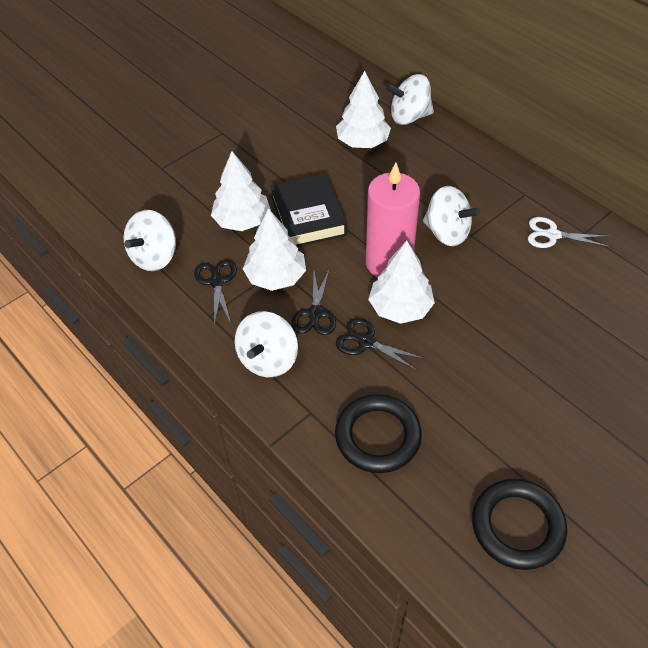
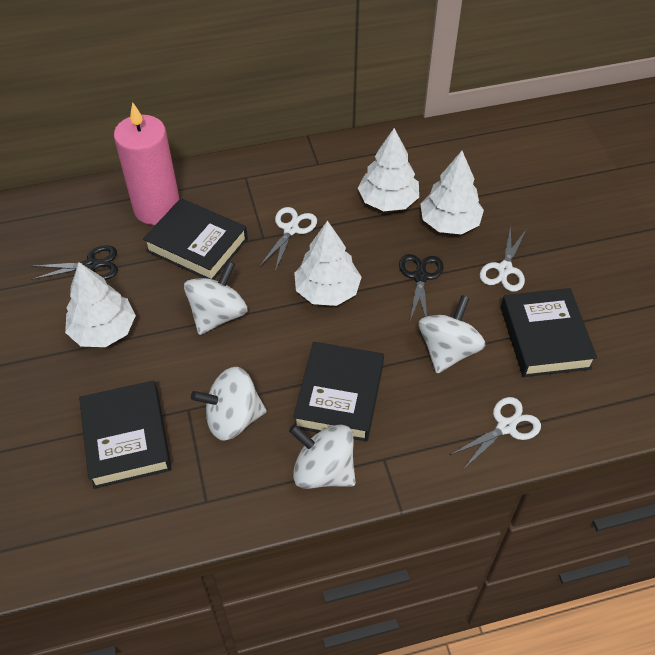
black book: 1 -> 4
black ring: 2 -> 0
black scissors: 3 -> 2
white scissors: 1 -> 3

